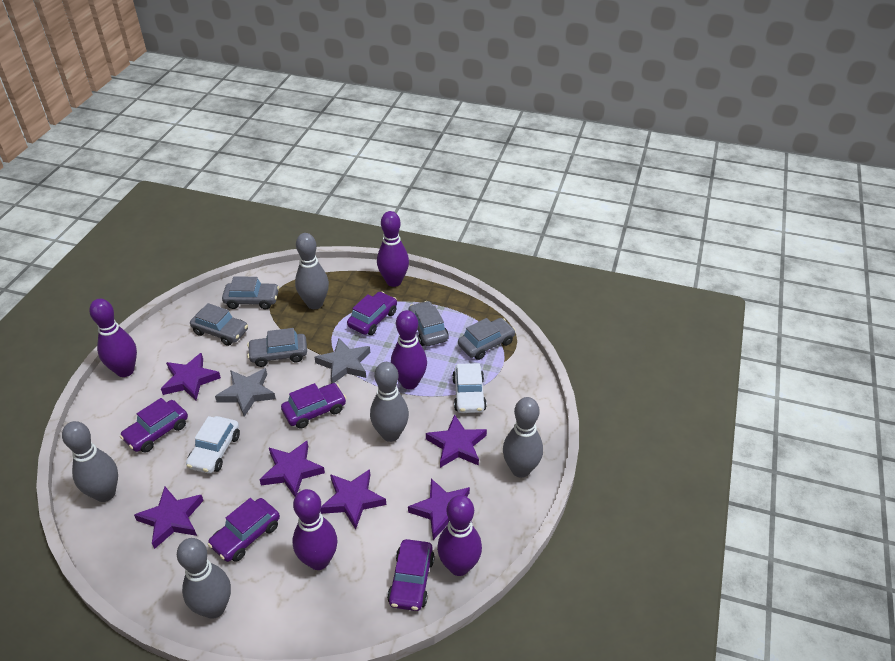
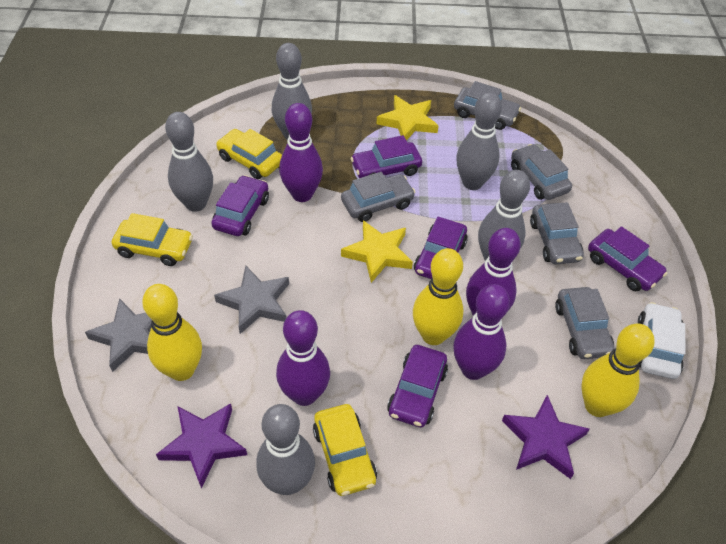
purple bowling pin: 5 -> 4
purple star: 6 -> 2
white car: 2 -> 1
yellow bowling pin: 0 -> 3
yellow car: 0 -> 3
yellow star: 0 -> 2

